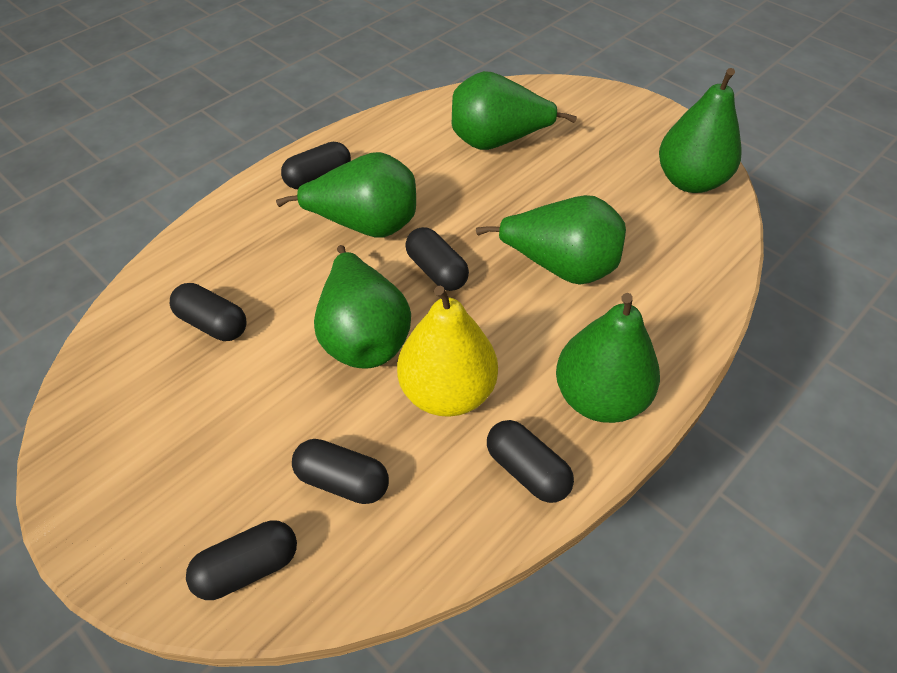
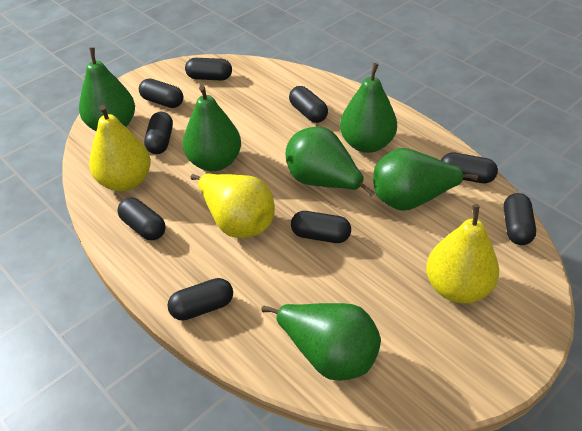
black capsule: 6 -> 9
yellow pear: 1 -> 3

